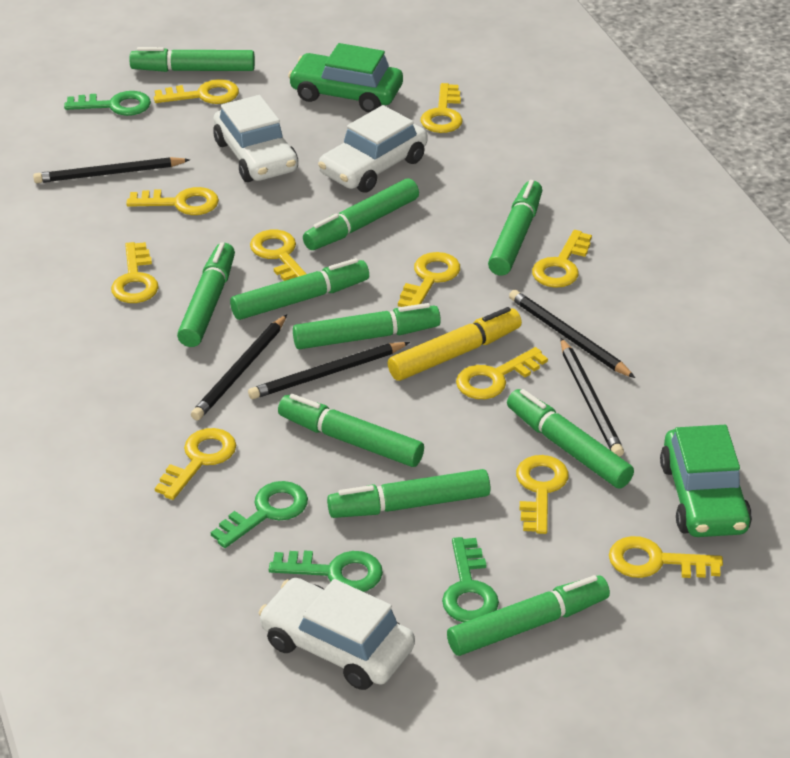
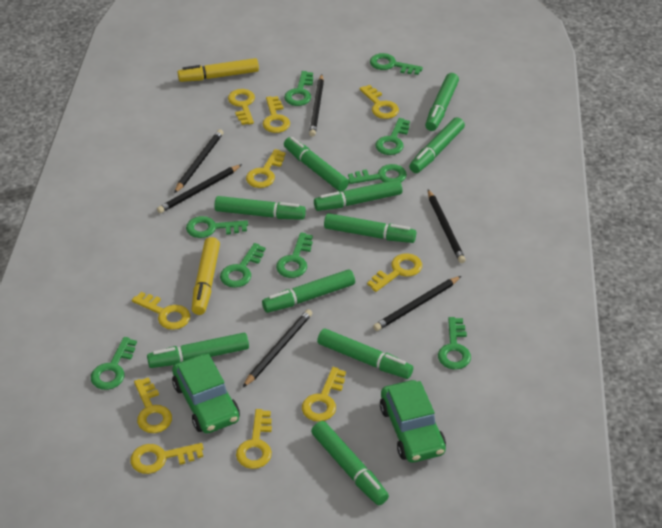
black pencil: 5 -> 6
green key: 4 -> 9
white car: 3 -> 0
yellow key: 11 -> 10
yellow marker: 1 -> 2

